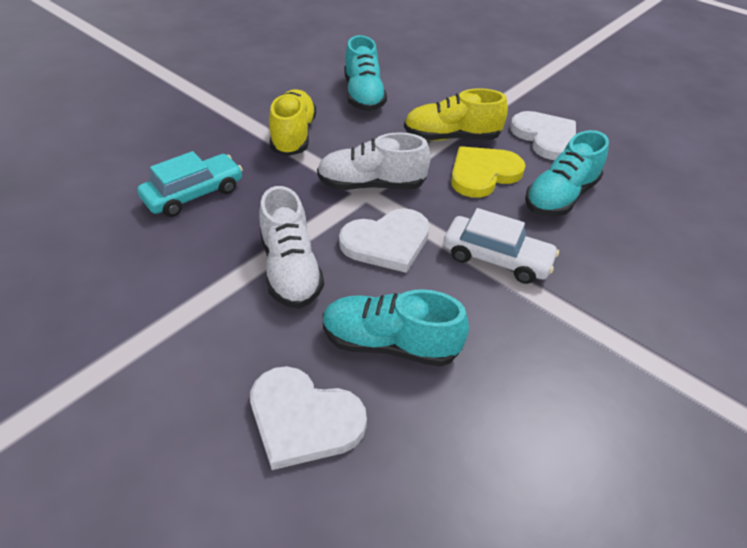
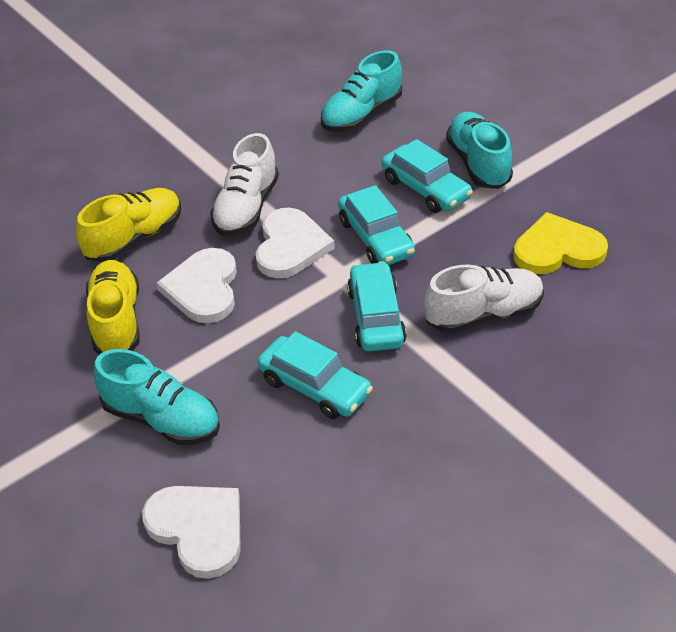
turquoise car: 1 -> 4
white car: 1 -> 0

